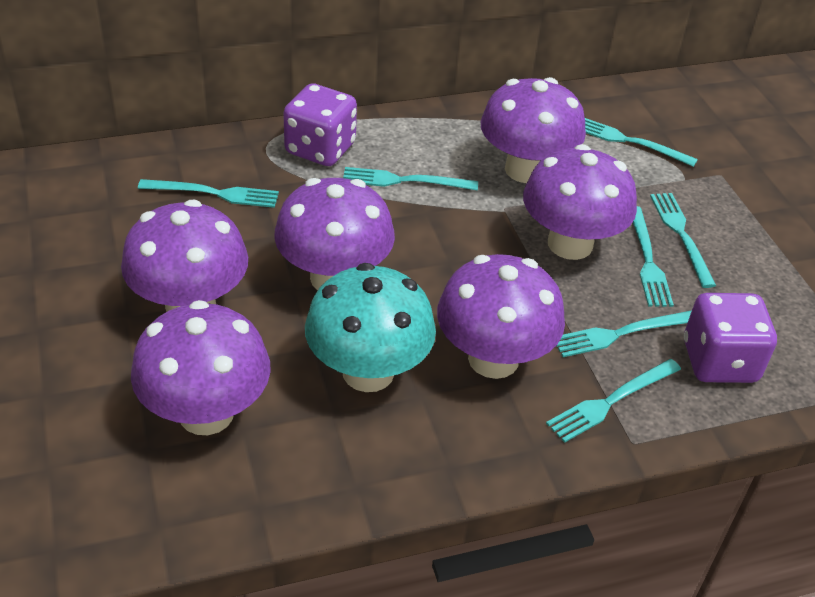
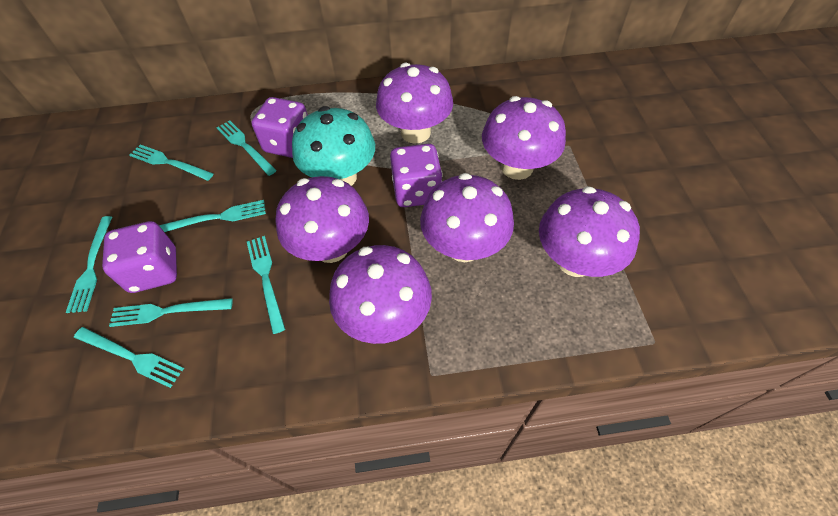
purple dice: 2 -> 3

